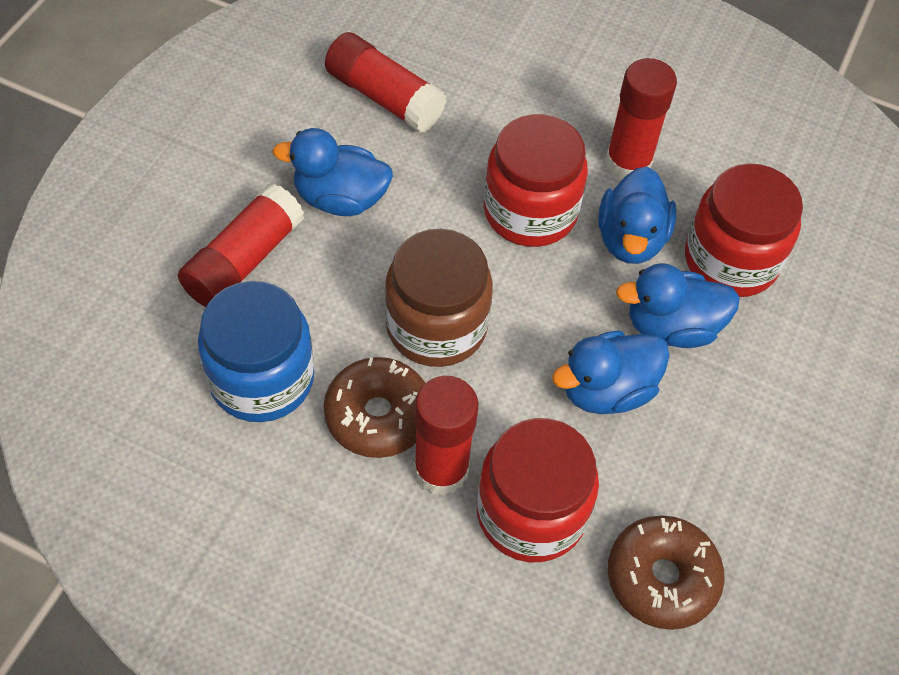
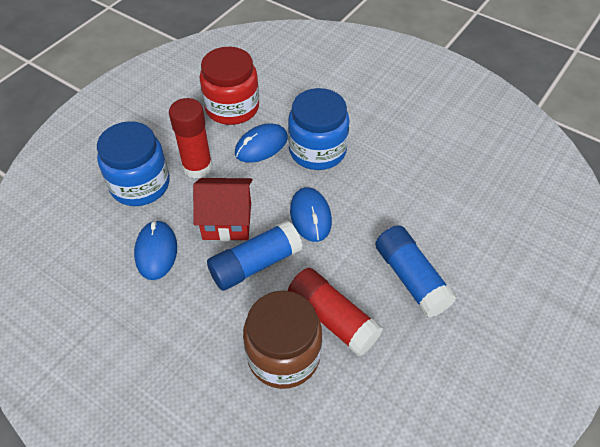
blue duck: 4 -> 0
blue glue stick: 0 -> 2
blue jar: 1 -> 2
blue mouse: 0 -> 3
brown donut: 2 -> 0
red glue stick: 4 -> 2
red house: 0 -> 1
red jar: 3 -> 1

